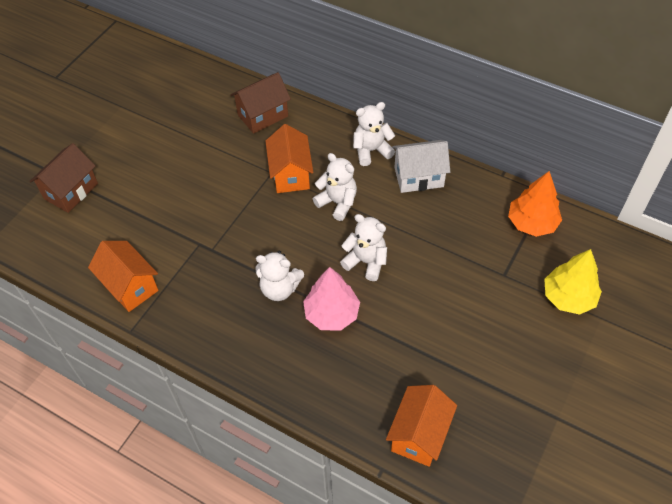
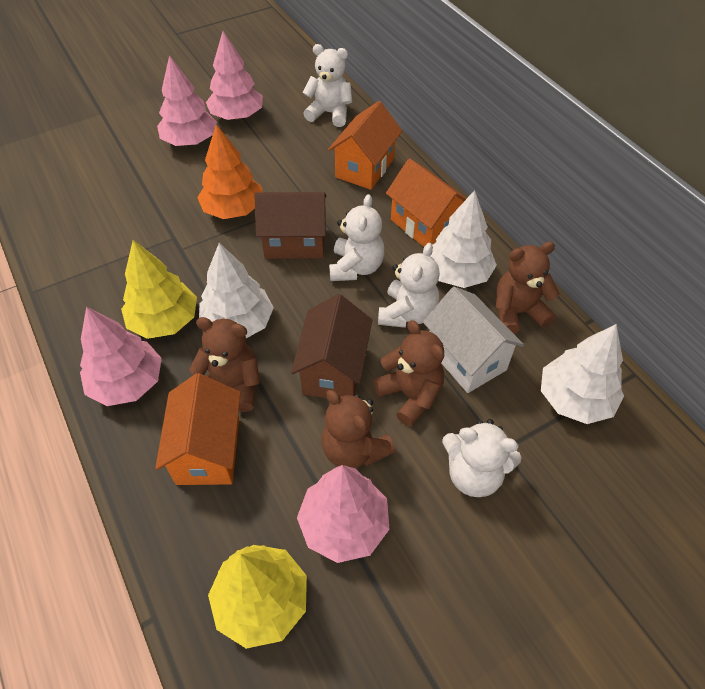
brown teddy bear: 0 -> 4
pink tree: 1 -> 4
white tree: 0 -> 3
yellow tree: 1 -> 2

